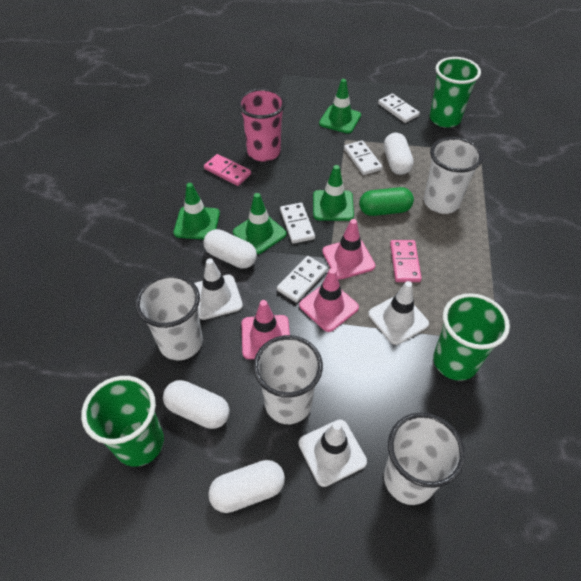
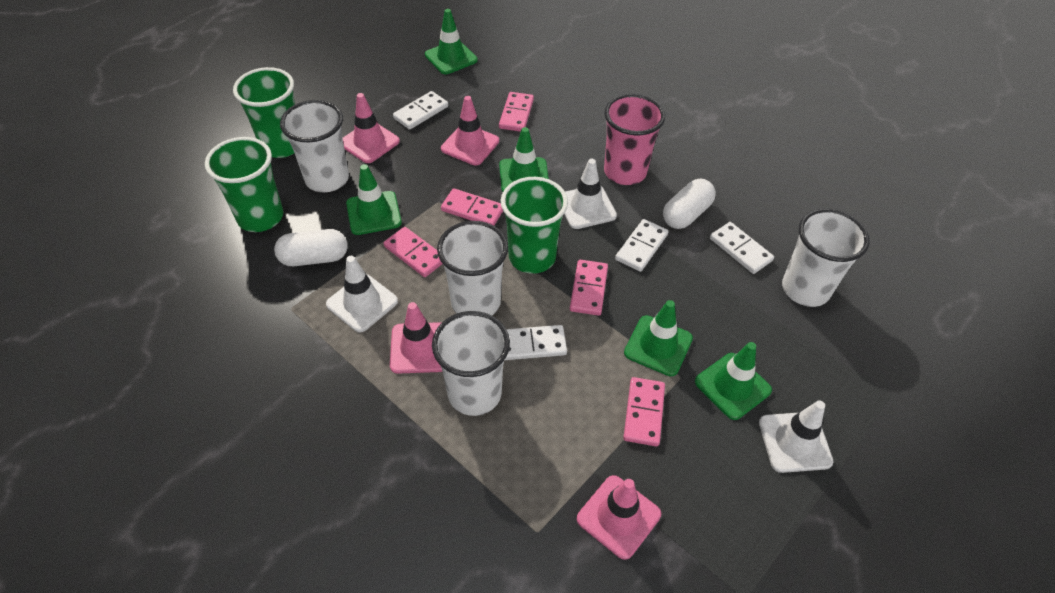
green capsule: 1 -> 0
green traffic cone: 4 -> 5
pink domino: 2 -> 5
pink traffic cone: 3 -> 4
white capsule: 4 -> 2

